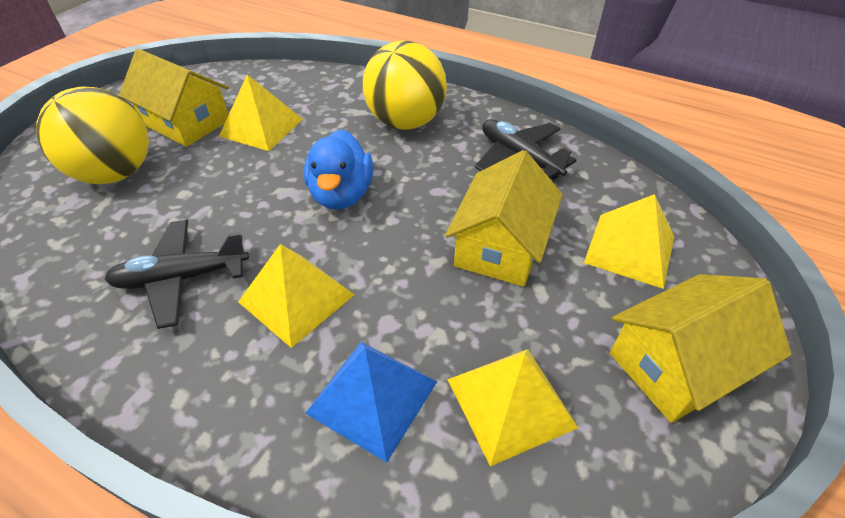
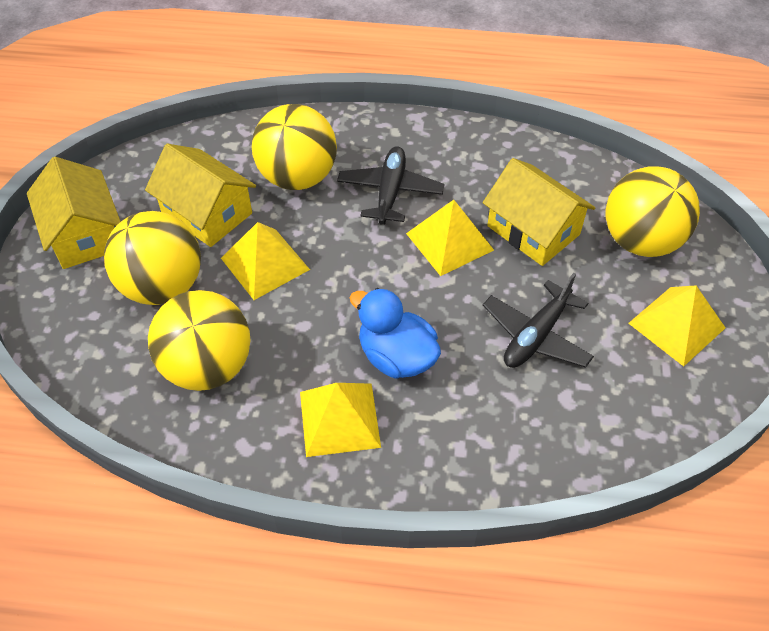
blue pyramid: 1 -> 0
yellow ball: 2 -> 4

